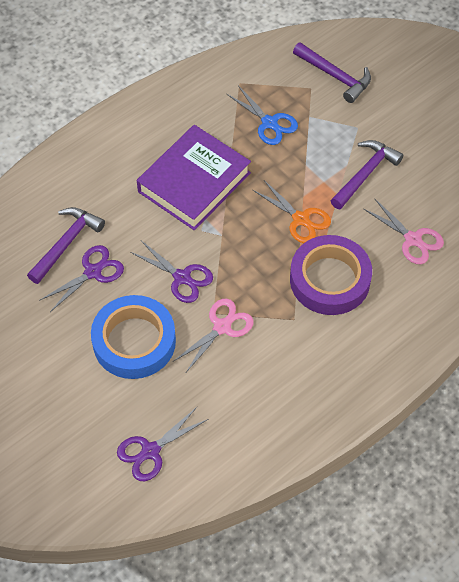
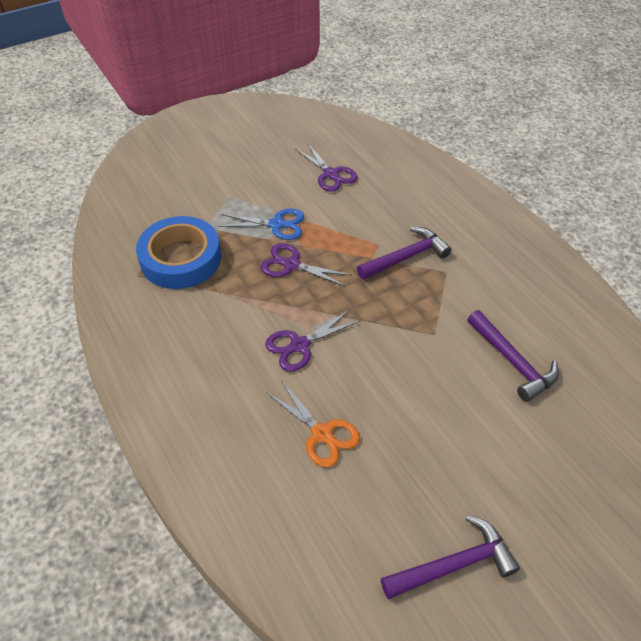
pink scissors: 2 -> 0
purple book: 1 -> 0
purple tape: 1 -> 0

